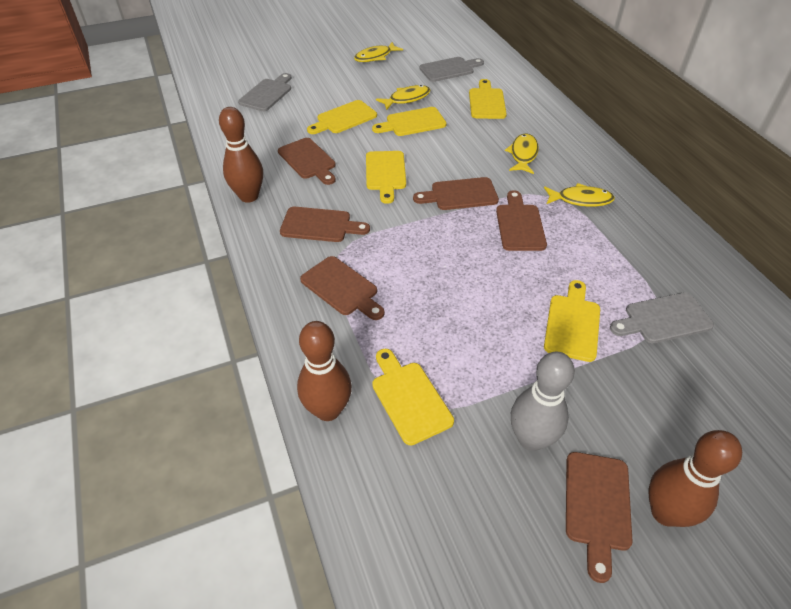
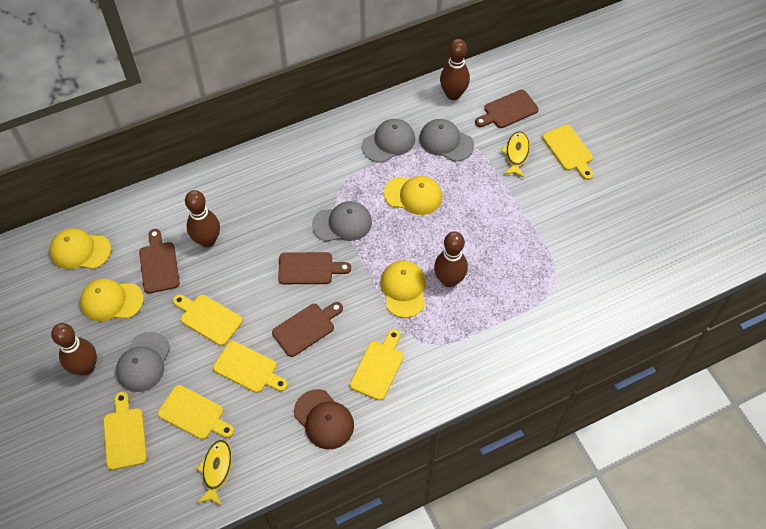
brown bowling pin: 3 -> 4
brown cap: 0 -> 1
brown cutting board: 6 -> 4
grey bowling pin: 1 -> 0
grey cap: 0 -> 4
grey cutting board: 3 -> 0
yellow cap: 0 -> 4
yellow fish: 4 -> 2

